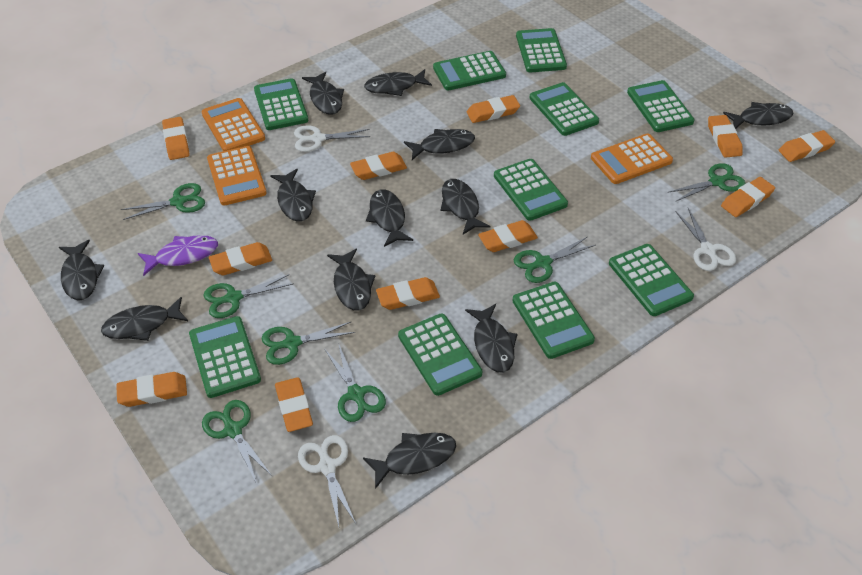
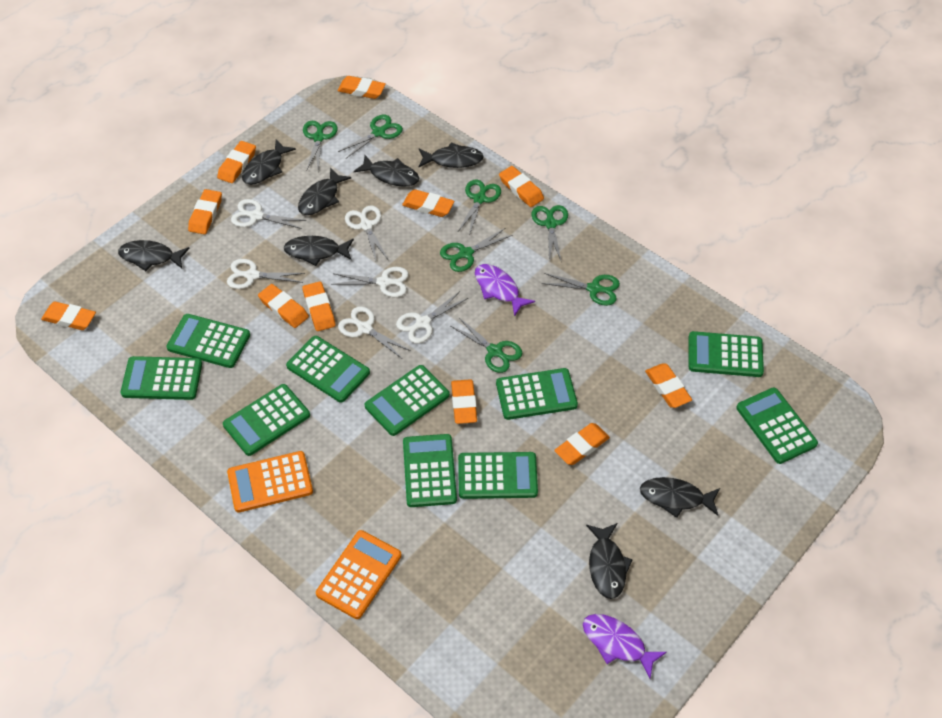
black fish: 12 -> 8
orange calculator: 3 -> 2
purple fish: 1 -> 2
white scissors: 3 -> 6

